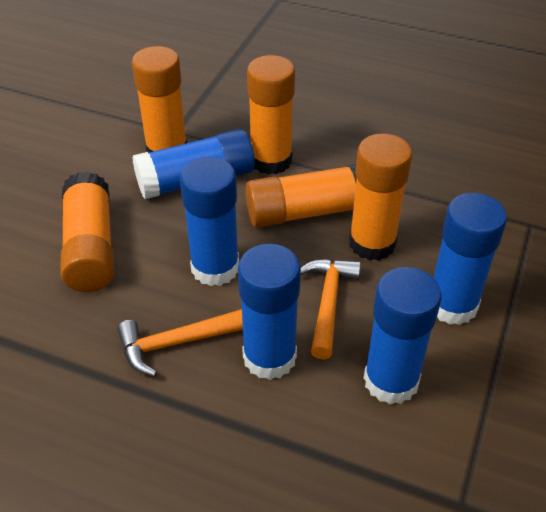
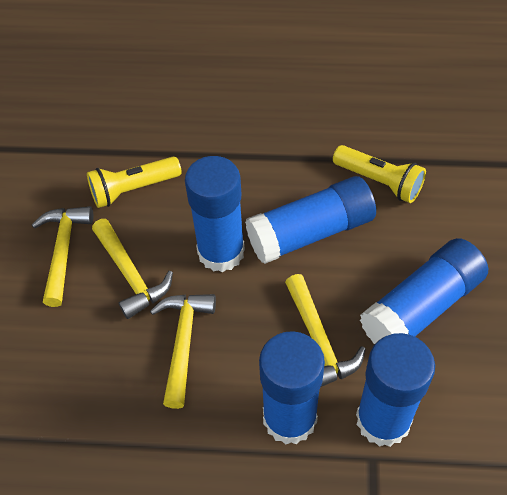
orange glue stick: 5 -> 0
orange hammer: 2 -> 0
yellow flashlight: 0 -> 2
yellow hammer: 0 -> 4

